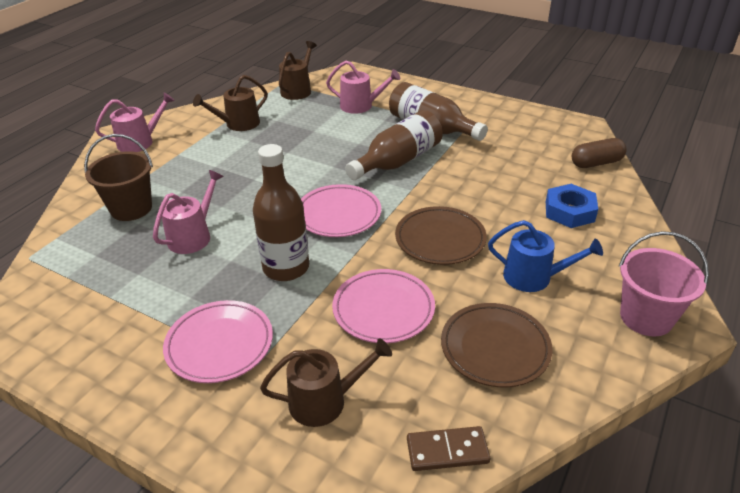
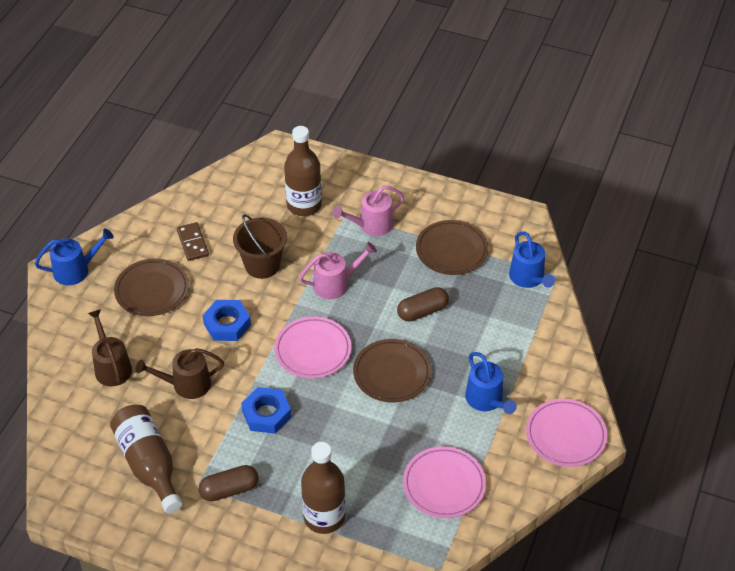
blue nut: 1 -> 2
blue watering can: 1 -> 3
brown capsule: 1 -> 2
brown plate: 2 -> 3
brown watering can: 3 -> 2
pink bucket: 1 -> 0
pink watering can: 3 -> 2

